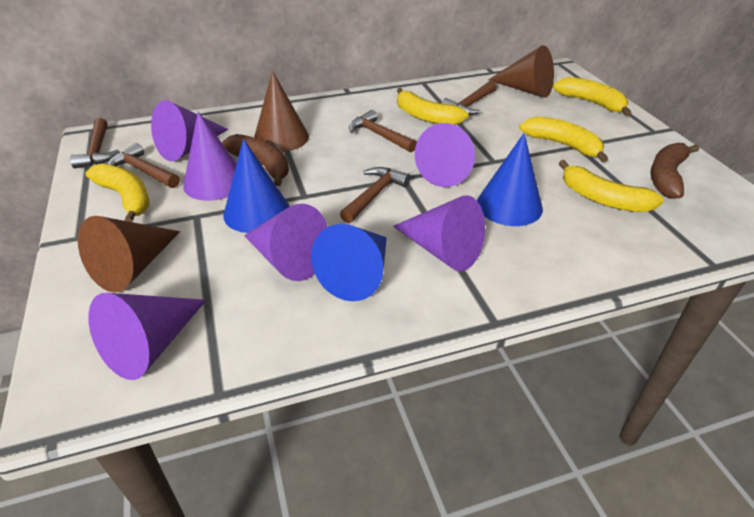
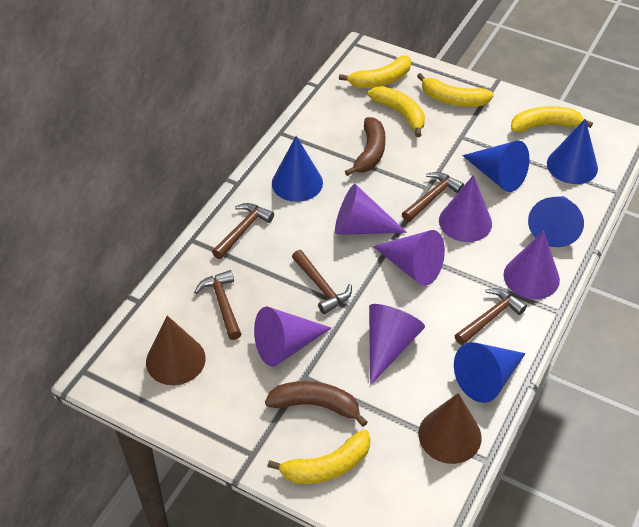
blue cone: 3 -> 5
brown cone: 3 -> 2

